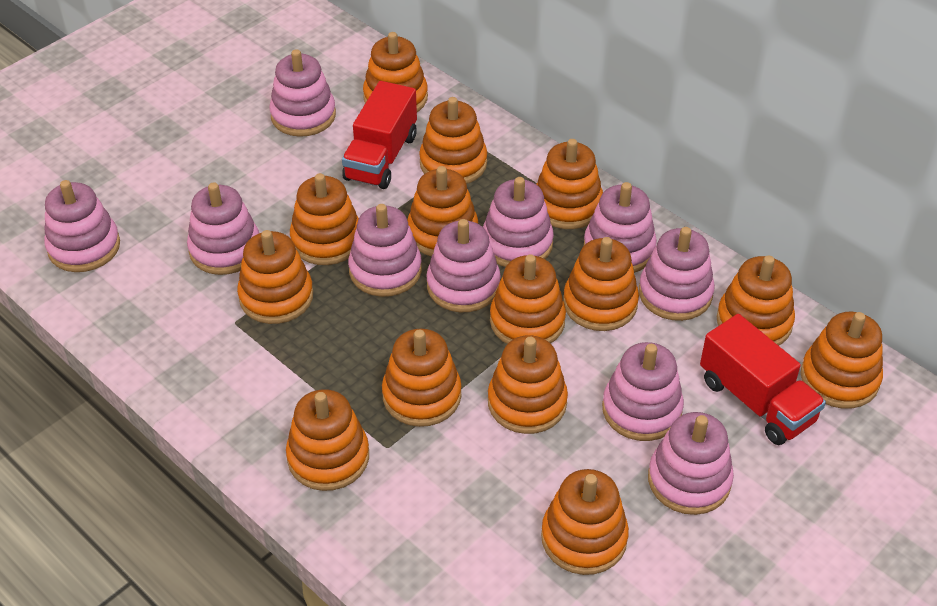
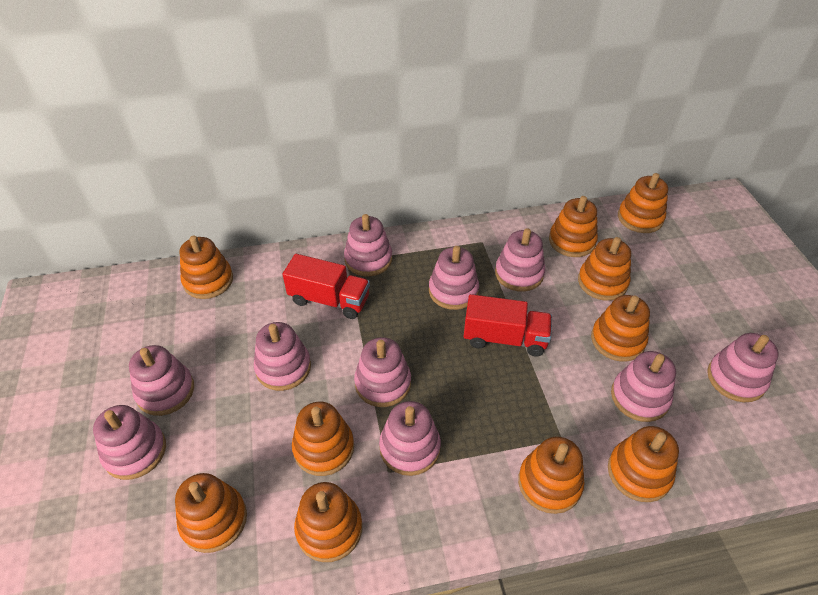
orange stacking toy: 14 -> 10

